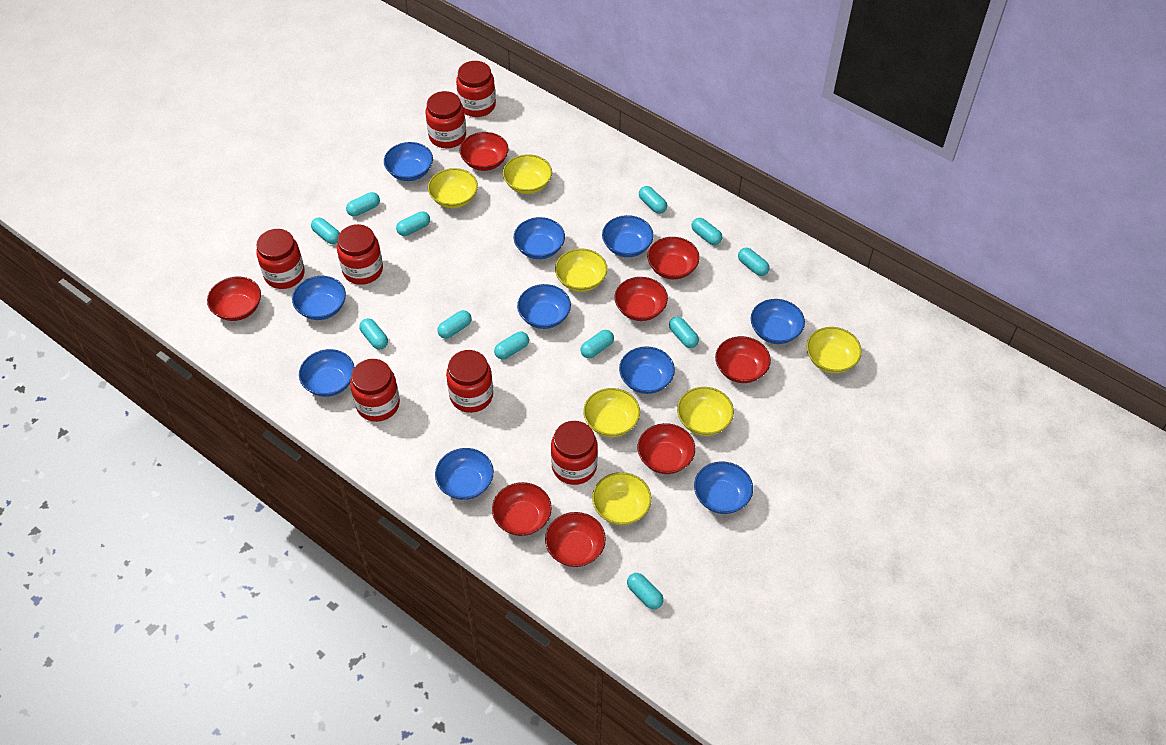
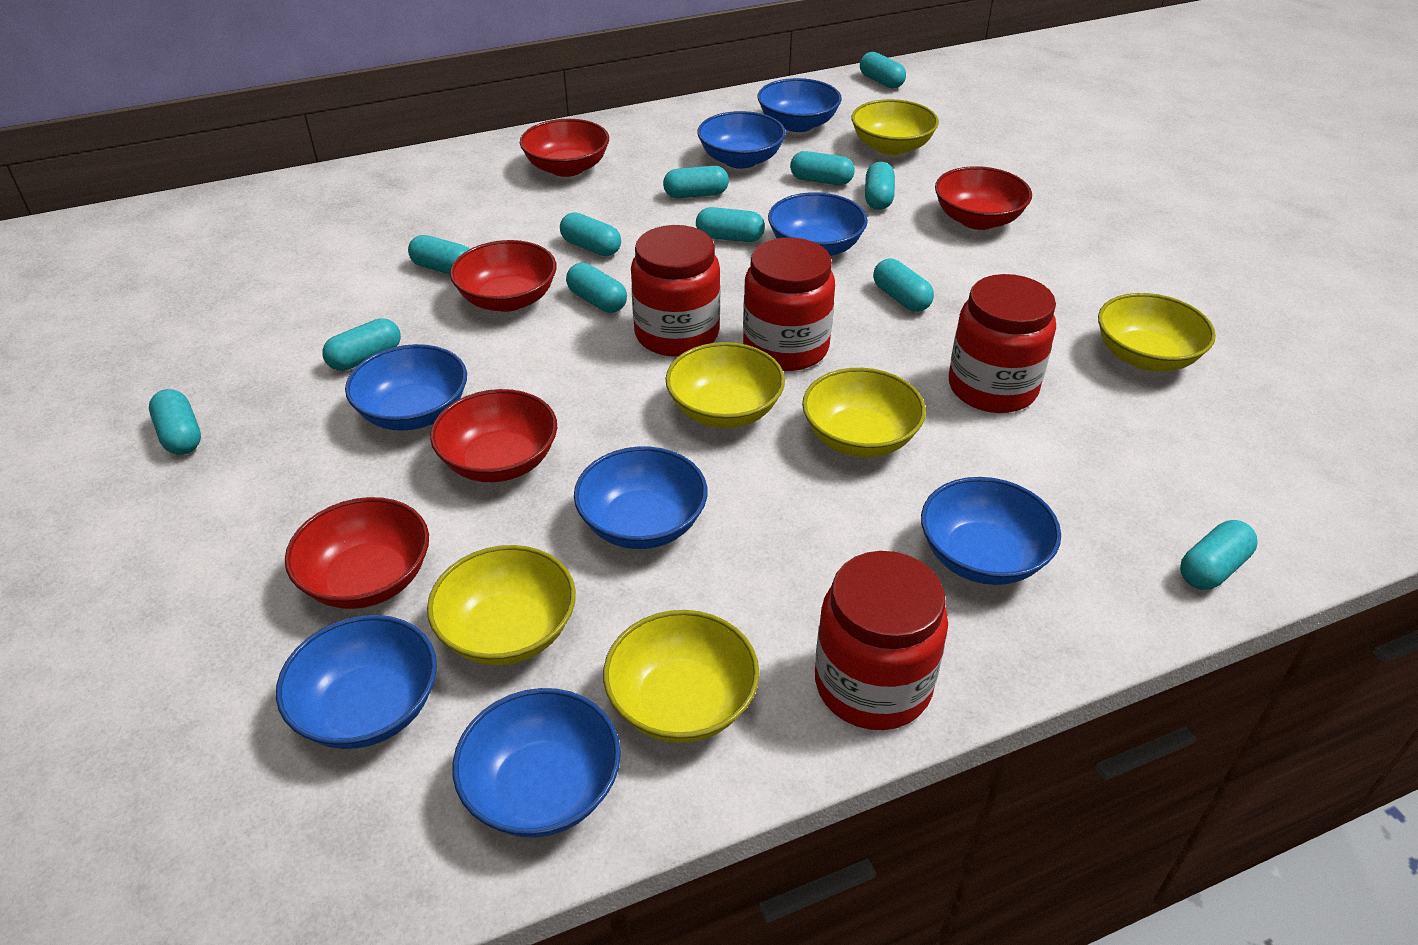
blue bowl: 10 -> 8
red bowl: 8 -> 5
red jar: 7 -> 4
yellow bowl: 7 -> 6

